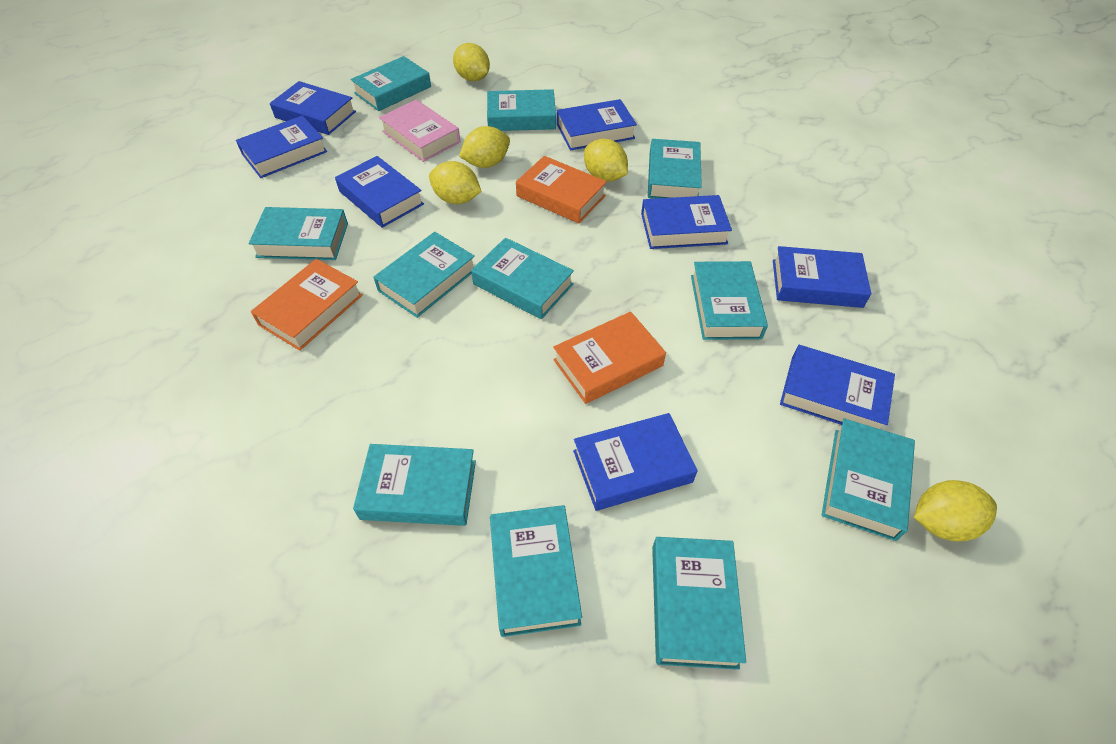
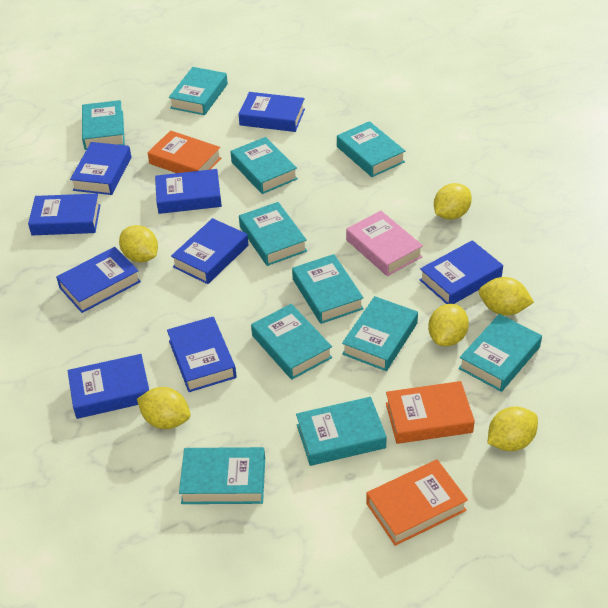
blue book: 8 -> 9
yellow lemon: 5 -> 6

